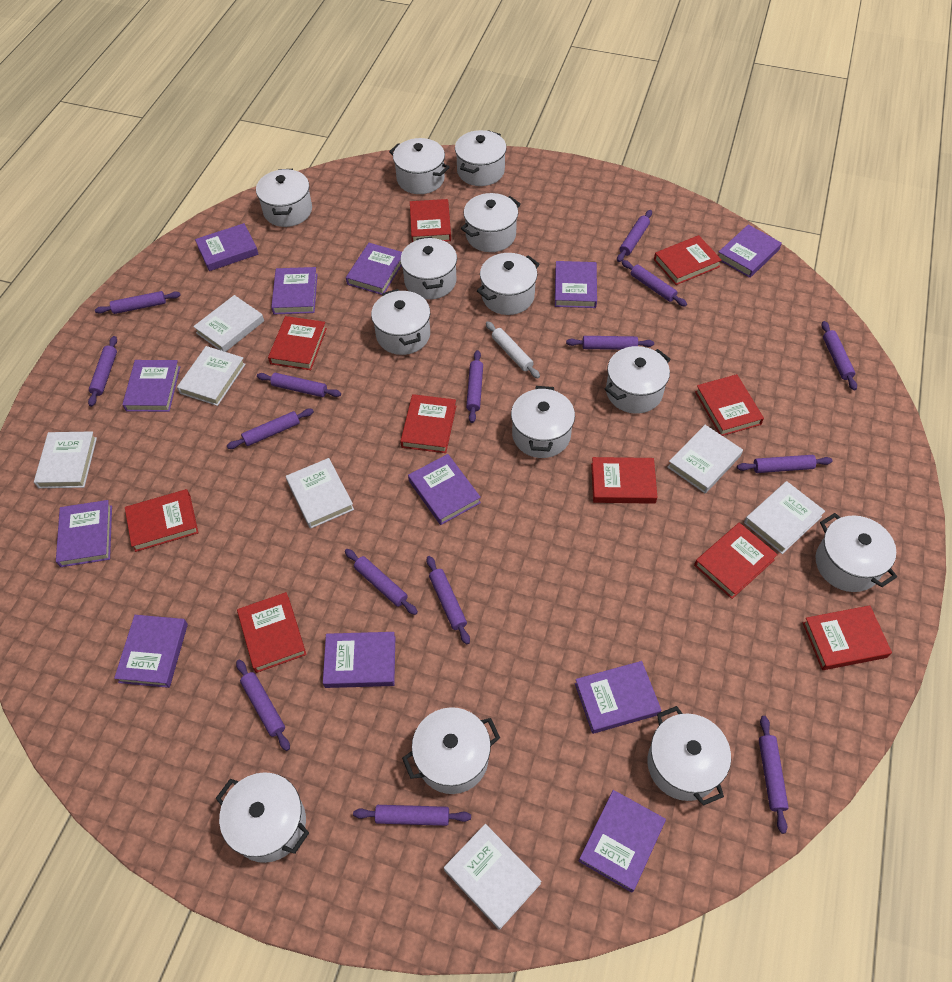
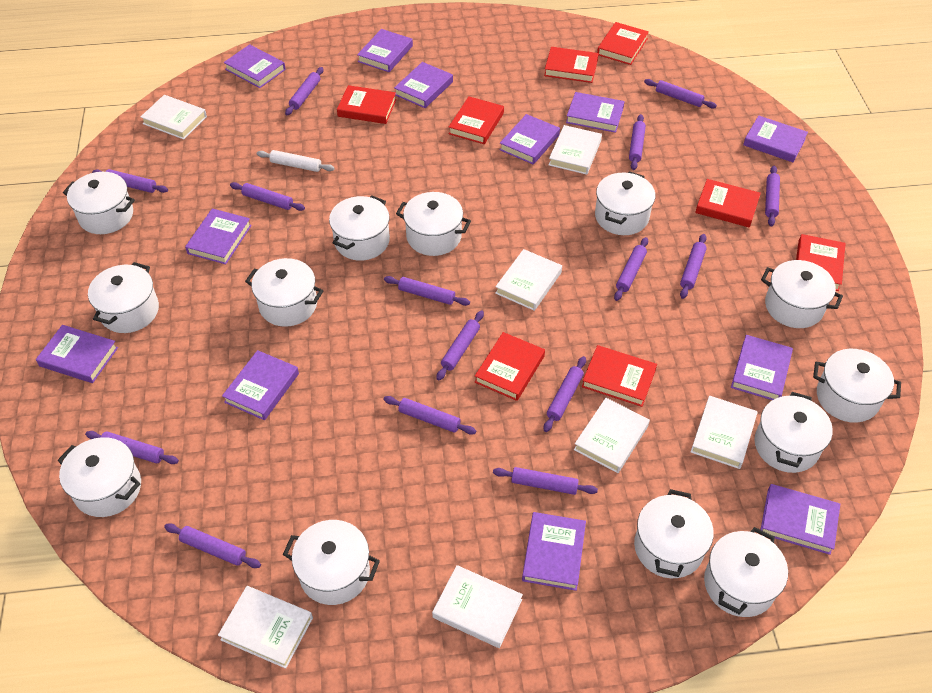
red book: 10 -> 8

